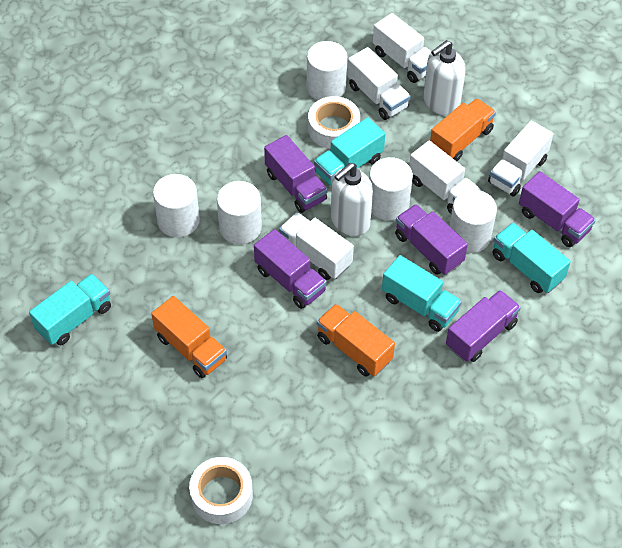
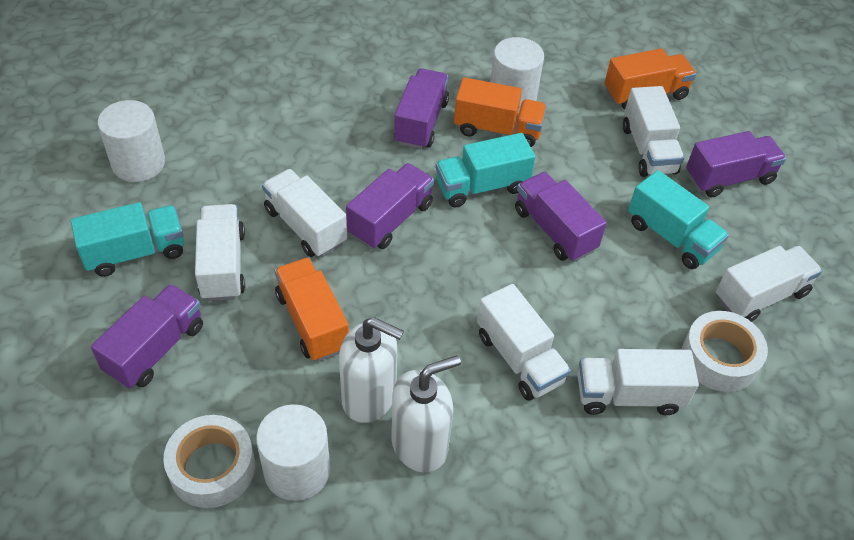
turquoise truck: 4 -> 3
white cylinder: 5 -> 3
white truck: 5 -> 6

